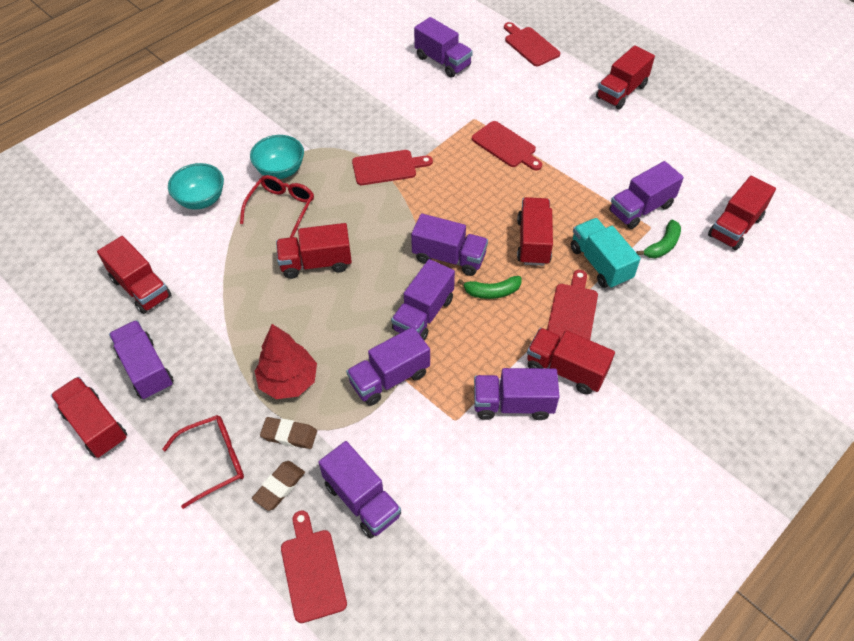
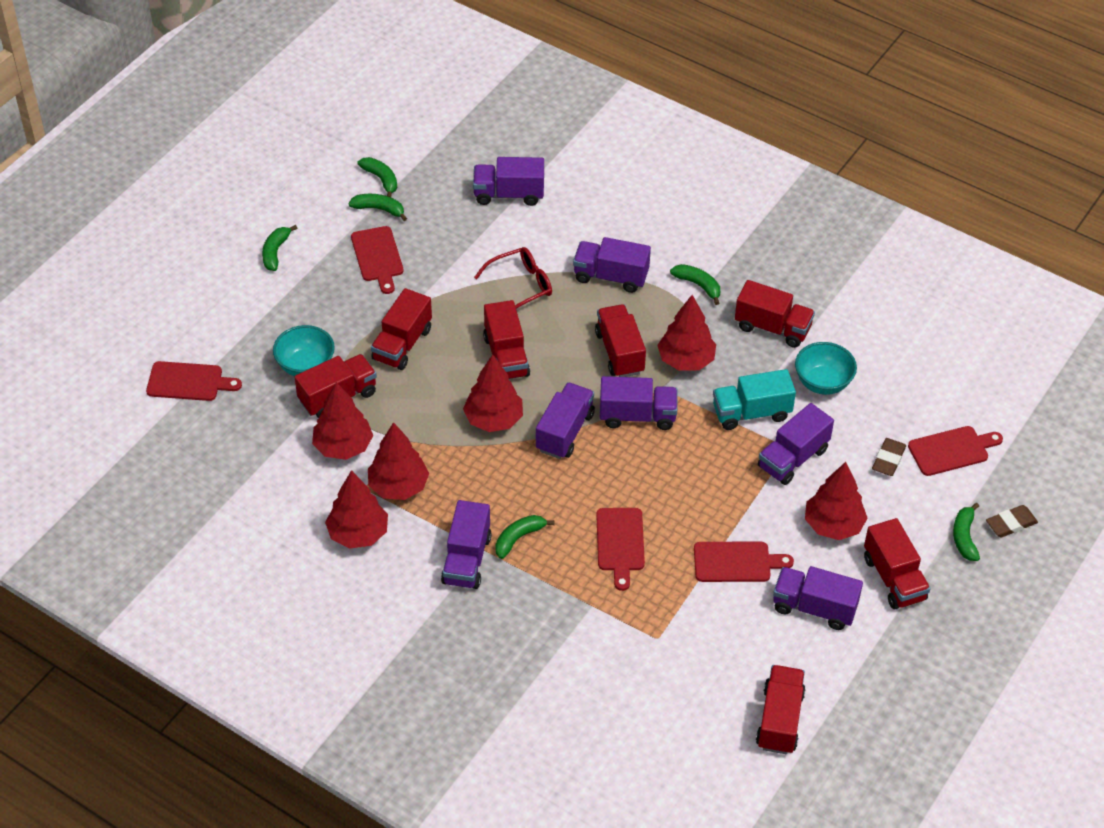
green banana: 2 -> 6
purple truck: 8 -> 7
red glasses: 2 -> 1
red tree: 1 -> 6

